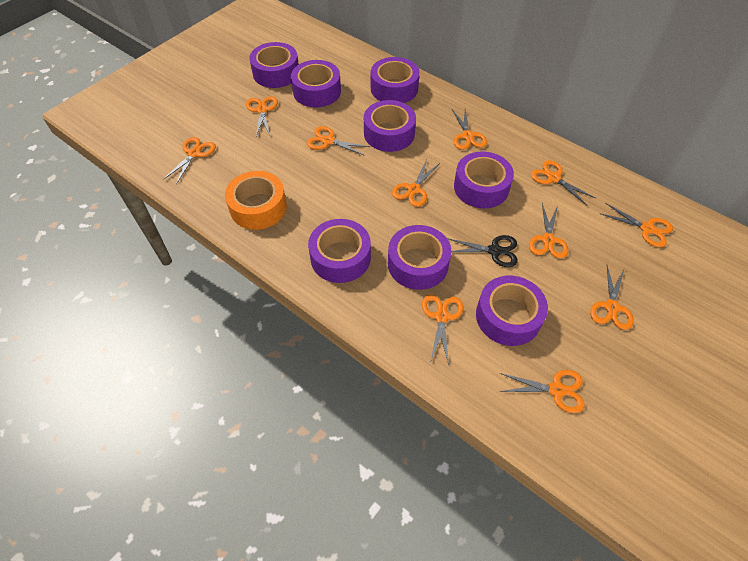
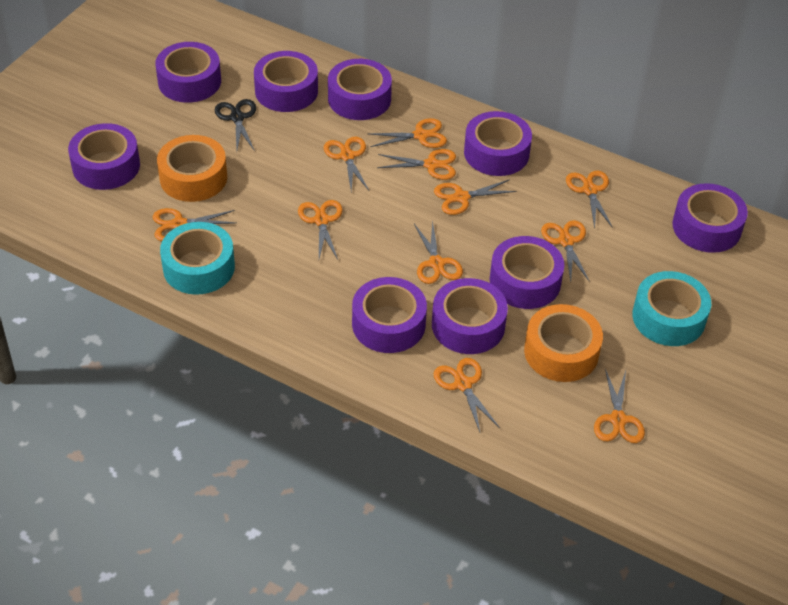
orange tape: 1 -> 2
purple tape: 8 -> 9
turquoise tape: 0 -> 2

